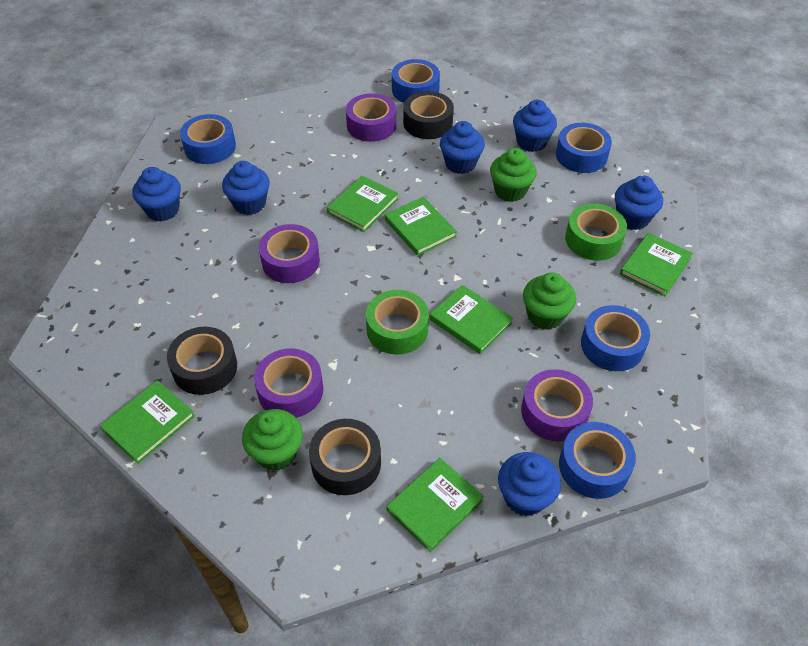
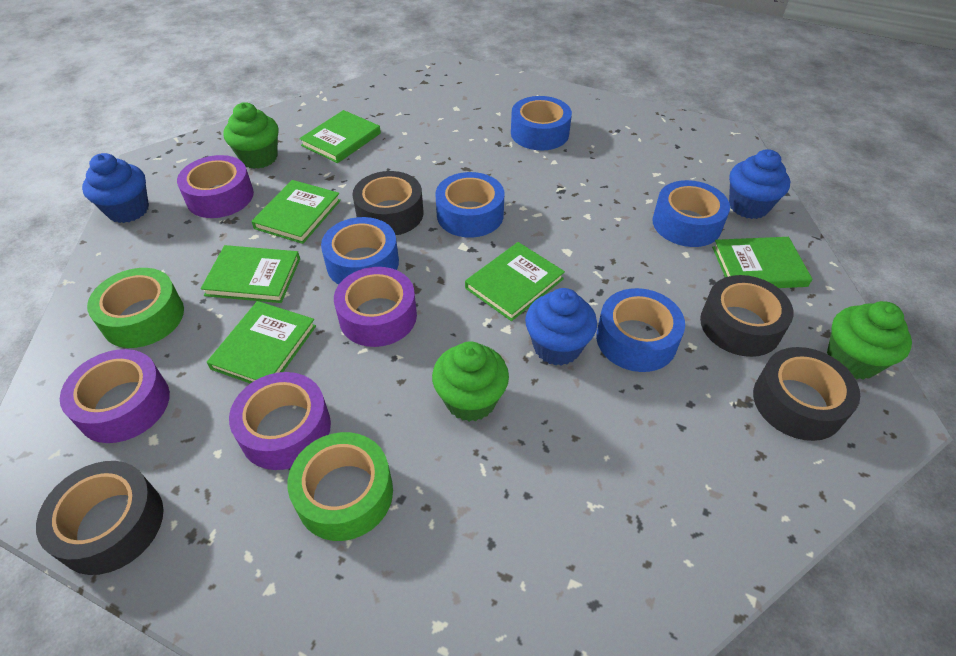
black tape: 3 -> 4
blue cupcake: 6 -> 3

